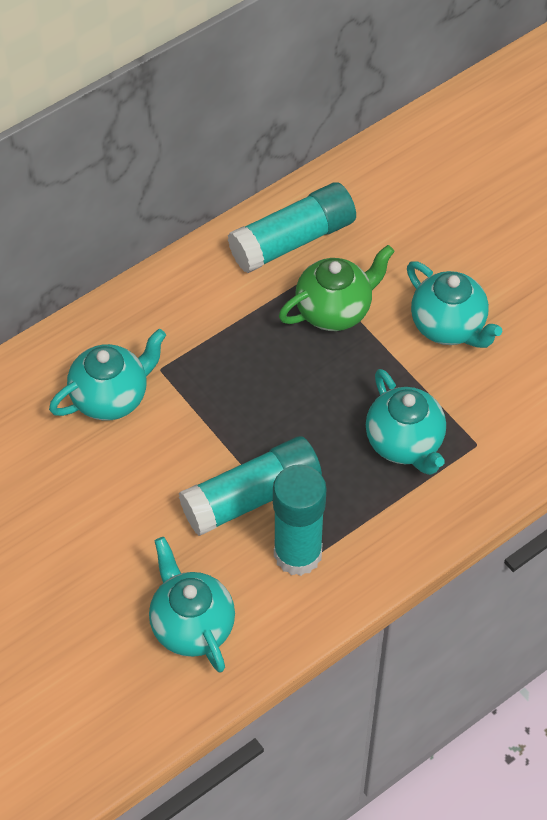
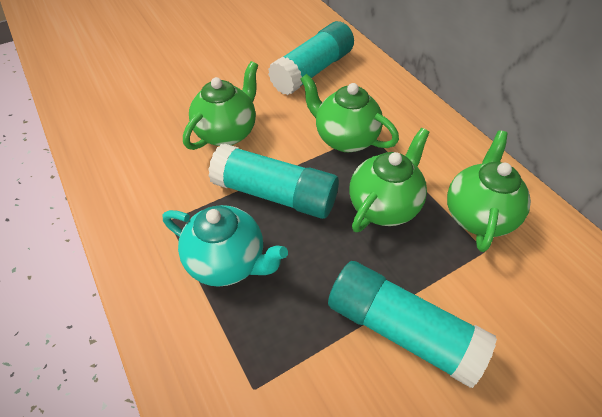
green teapot: 1 -> 4
turquoise teapot: 4 -> 1

